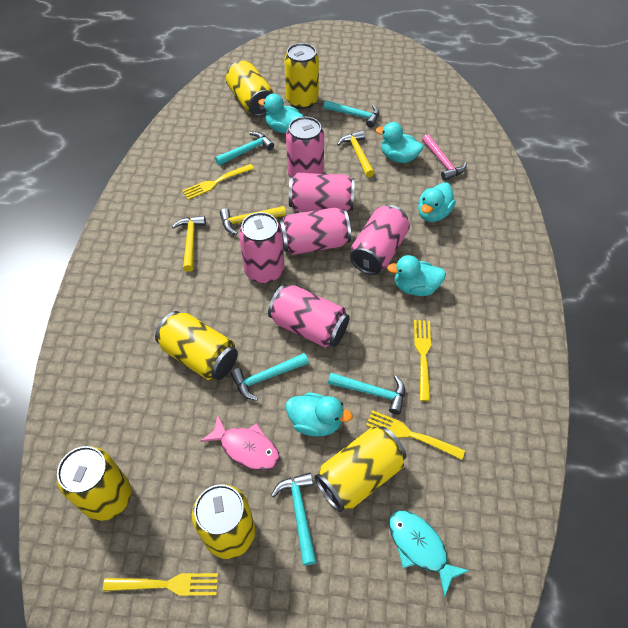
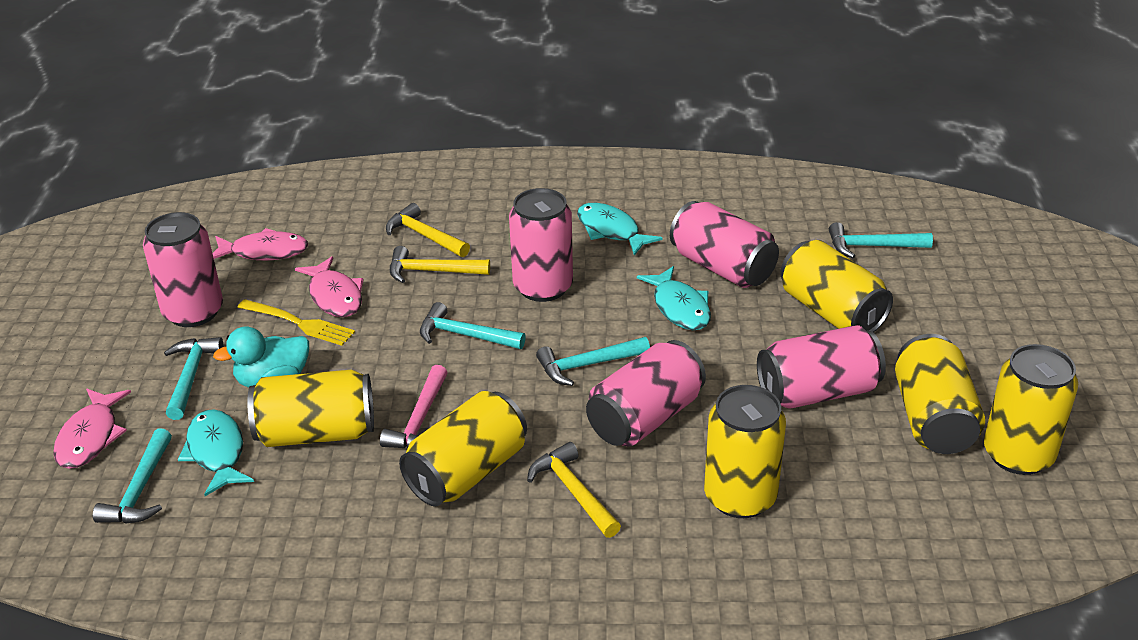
pink can: 6 -> 5
pink fish: 1 -> 3
turquoise duck: 5 -> 1
turquoise fish: 1 -> 3
yellow fork: 4 -> 1

